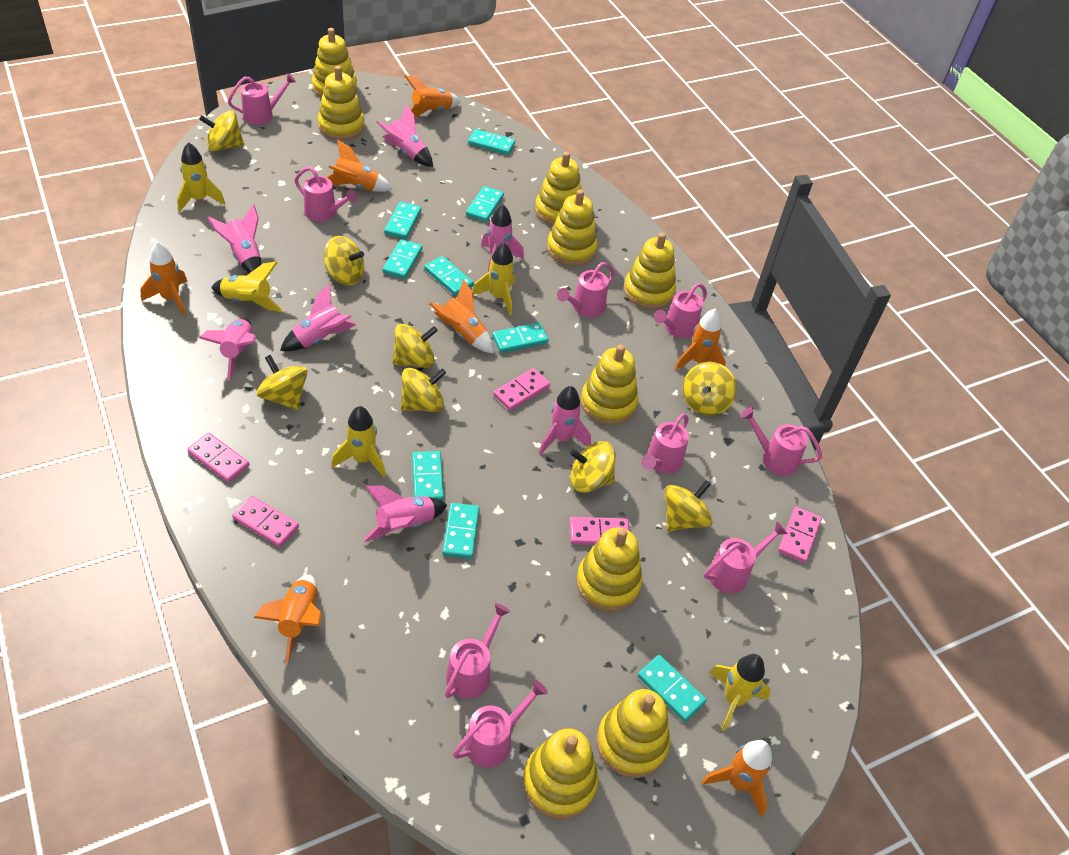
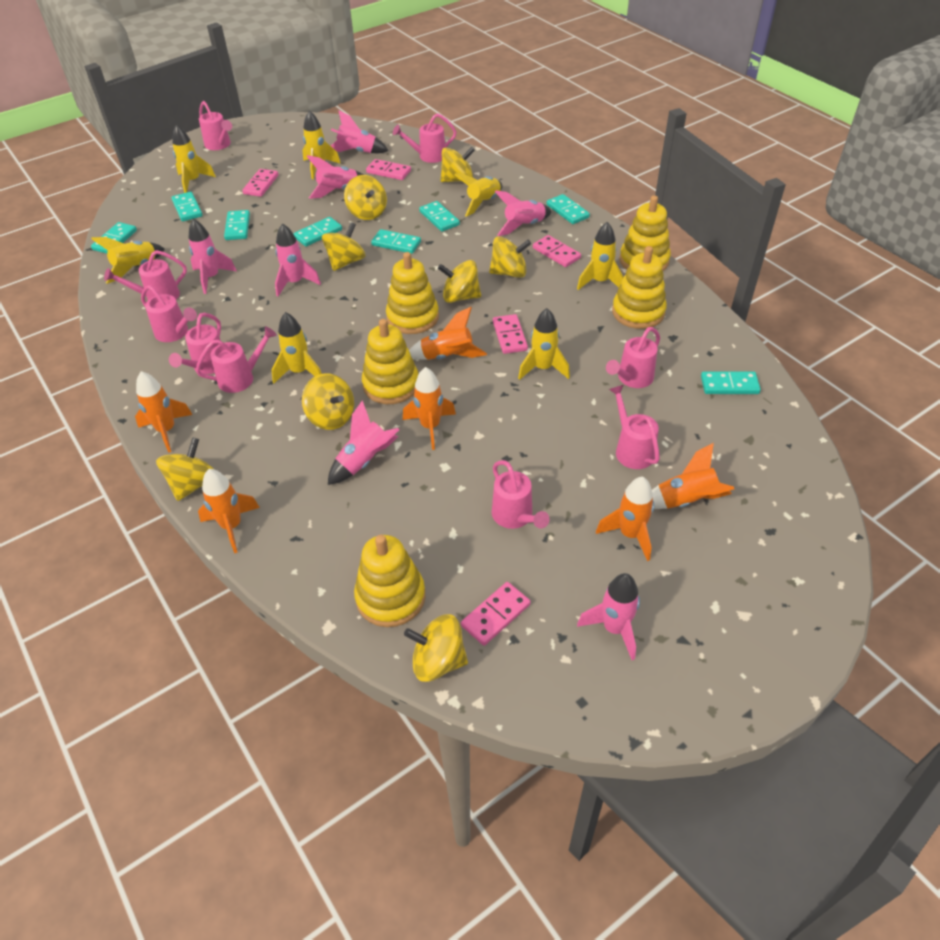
orange rocket: 7 -> 6
turquoise domino: 9 -> 8
yellow rocket: 5 -> 7
yellow stacking toy: 9 -> 5

